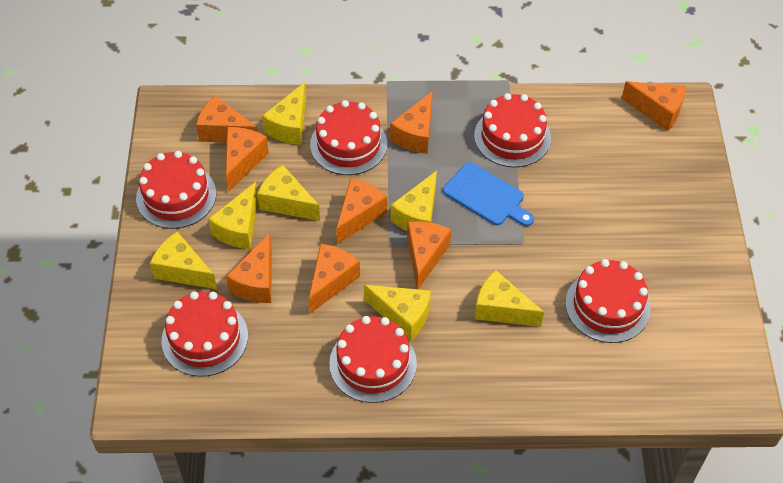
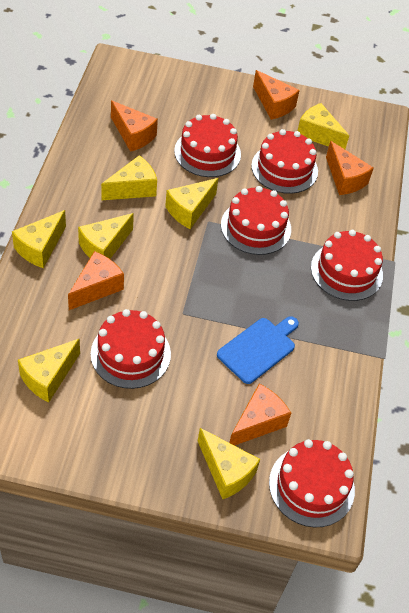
orange cheese: 8 -> 5

